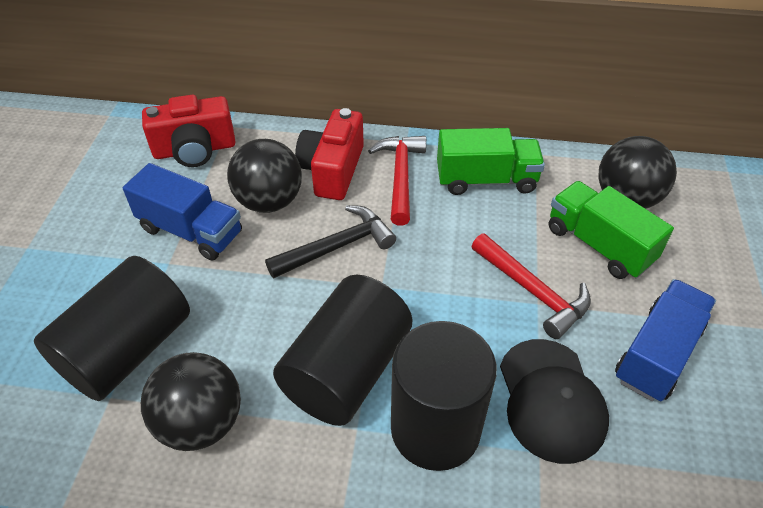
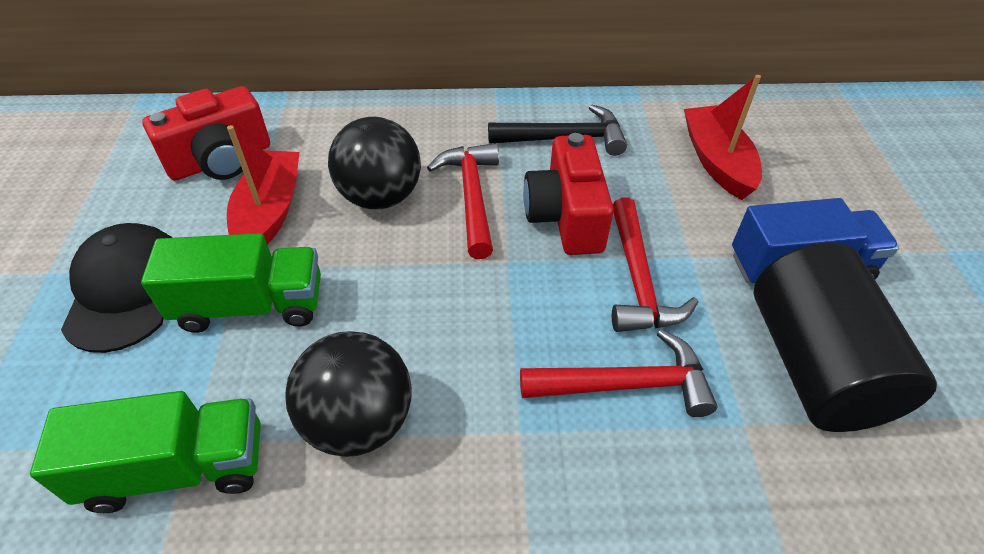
black ball: 3 -> 2
black cylinder: 3 -> 1
blue truck: 2 -> 1
red boat: 0 -> 2
red hammer: 2 -> 3

